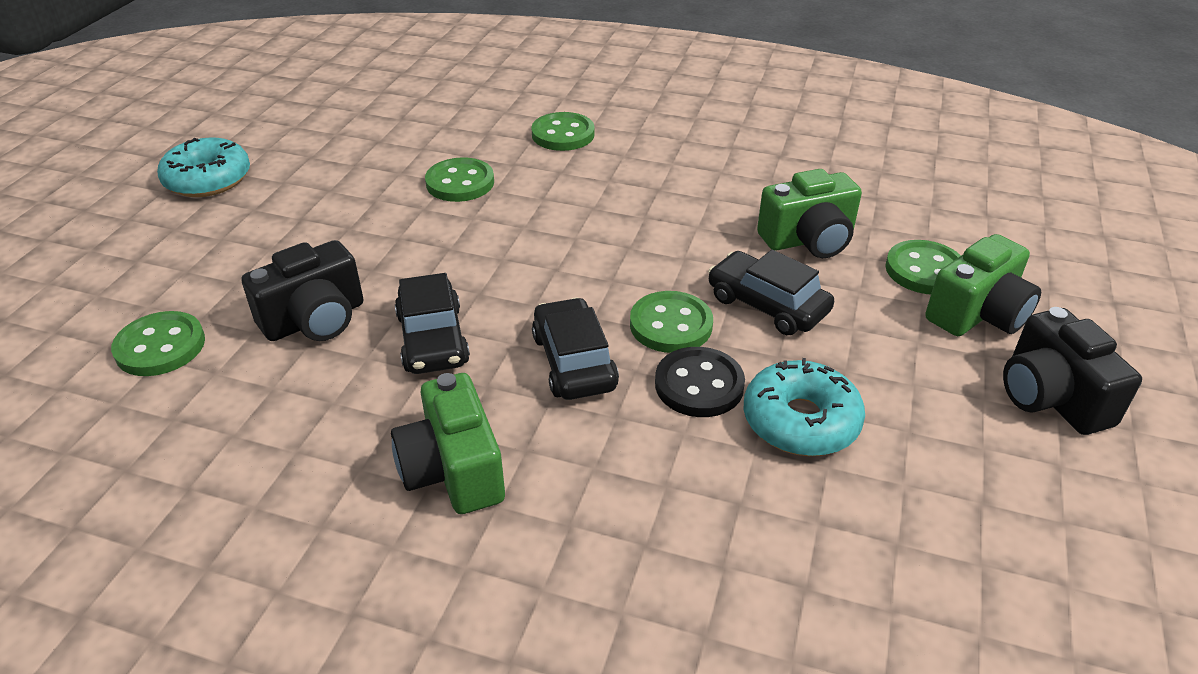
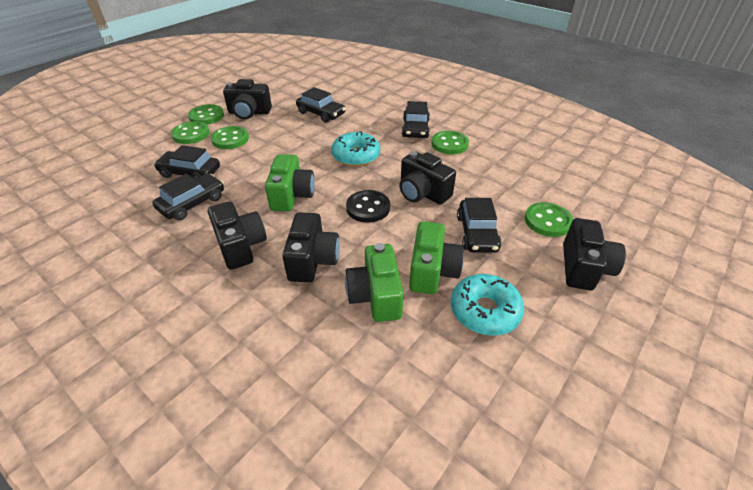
black camera: 2 -> 5
black car: 3 -> 5

